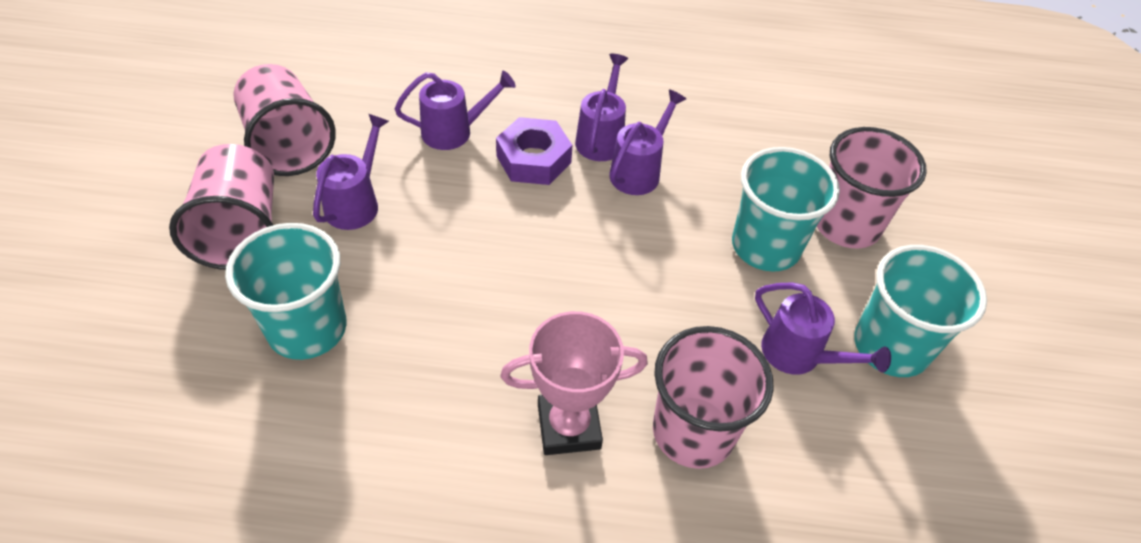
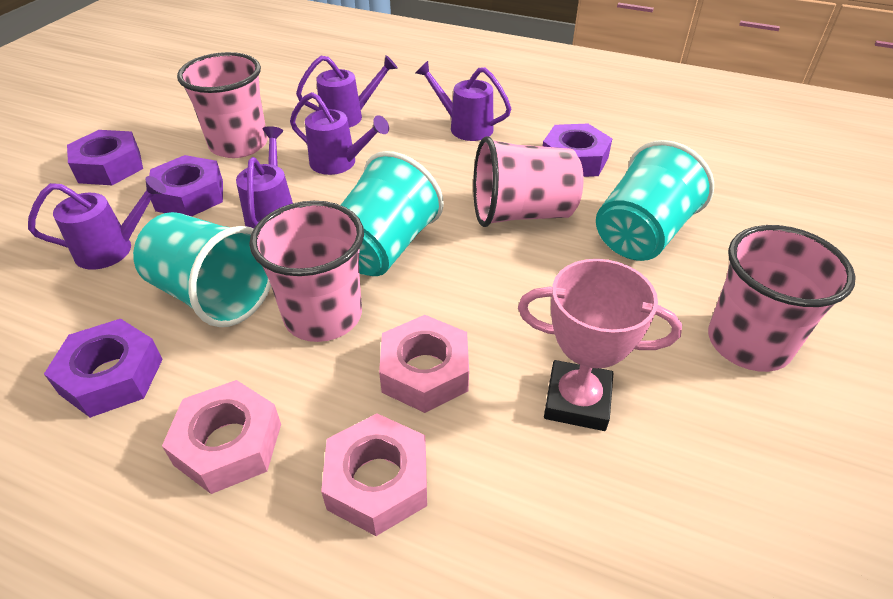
pink nut: 0 -> 3
purple nut: 1 -> 4

